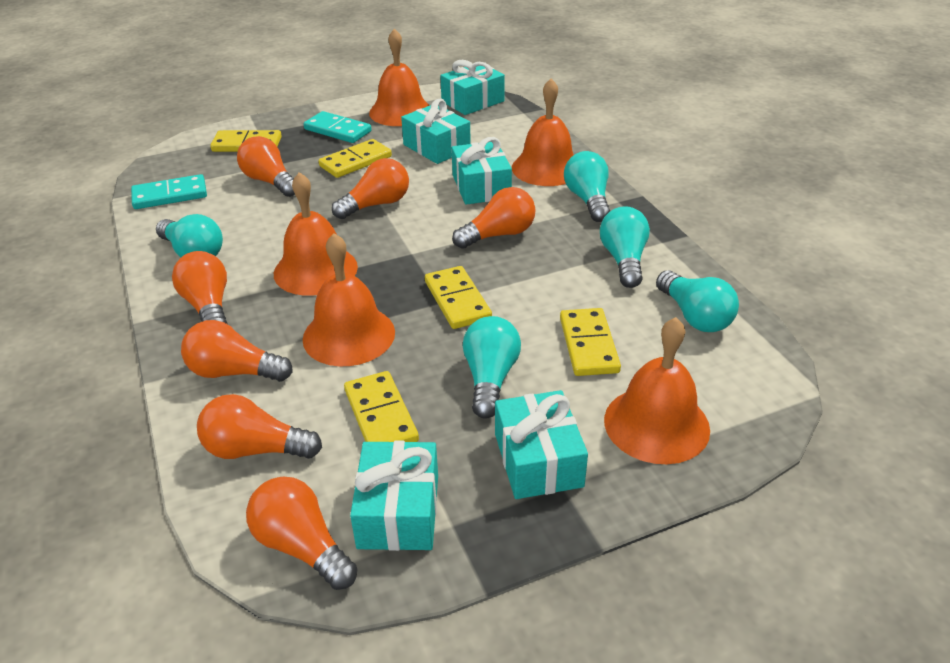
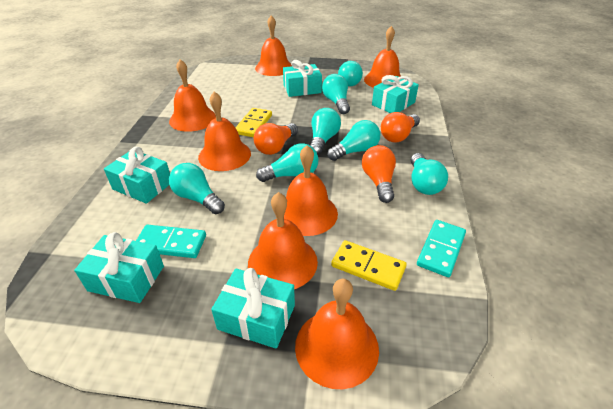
orange bell: 5 -> 7
orange light bulb: 7 -> 3
turquoise light bulb: 5 -> 7
yellow domino: 5 -> 2

